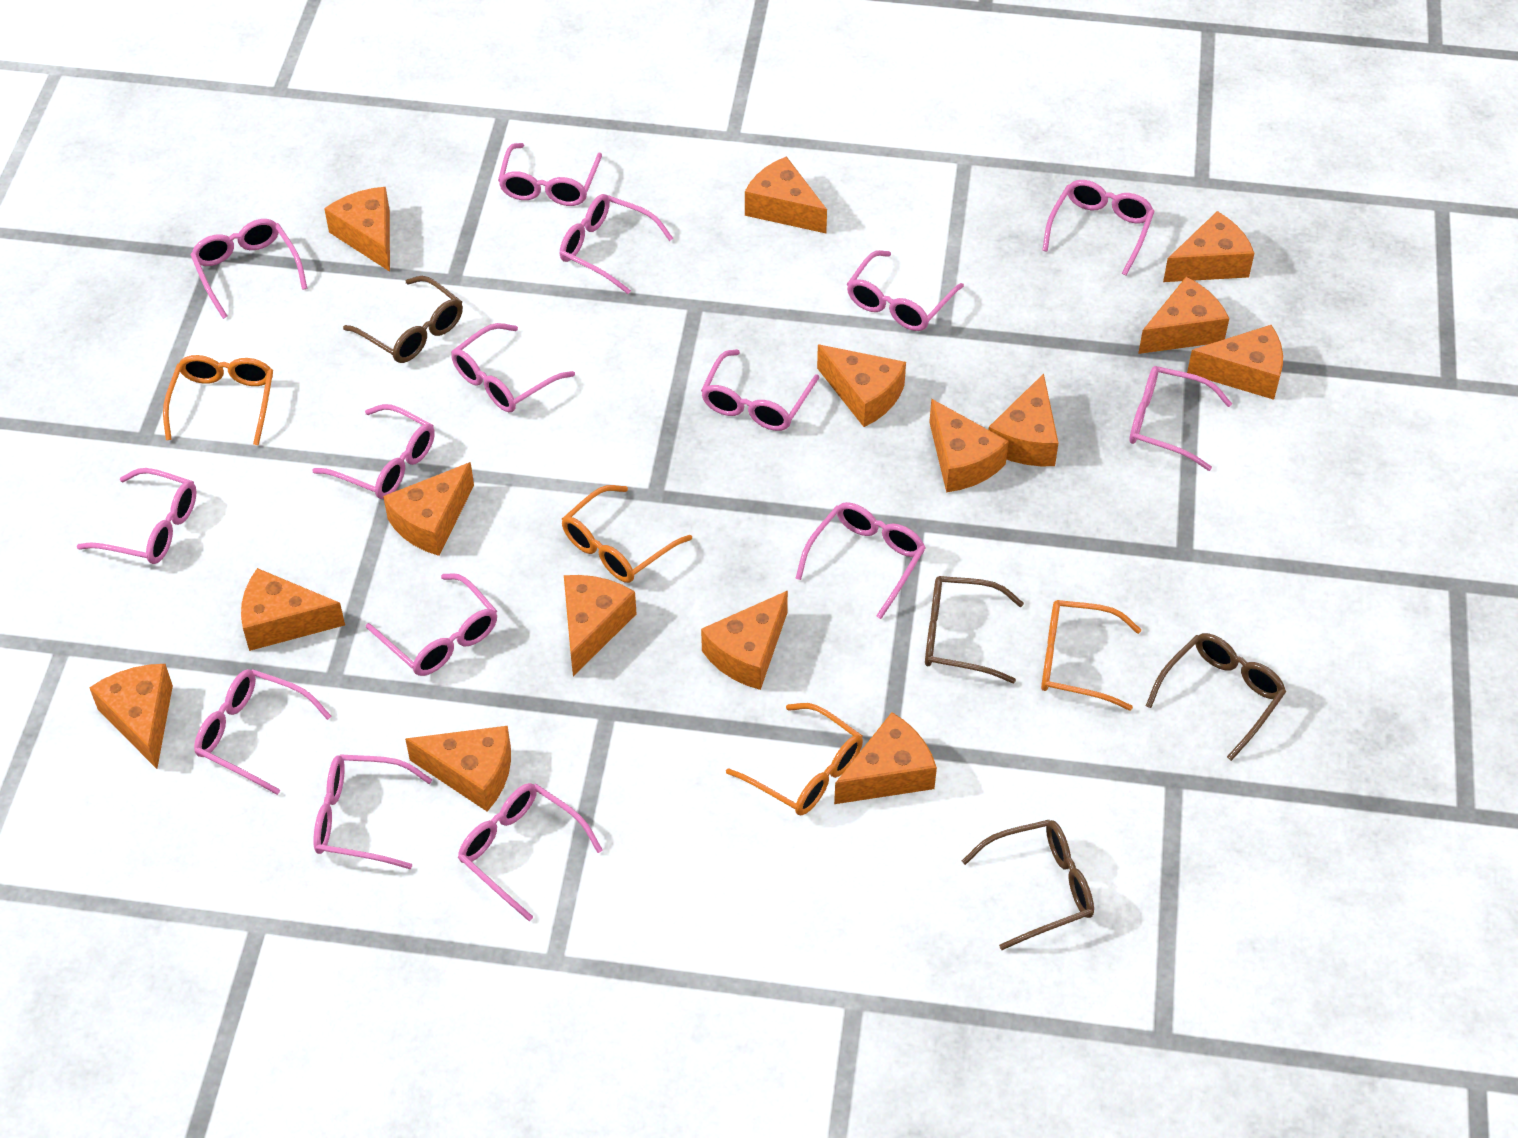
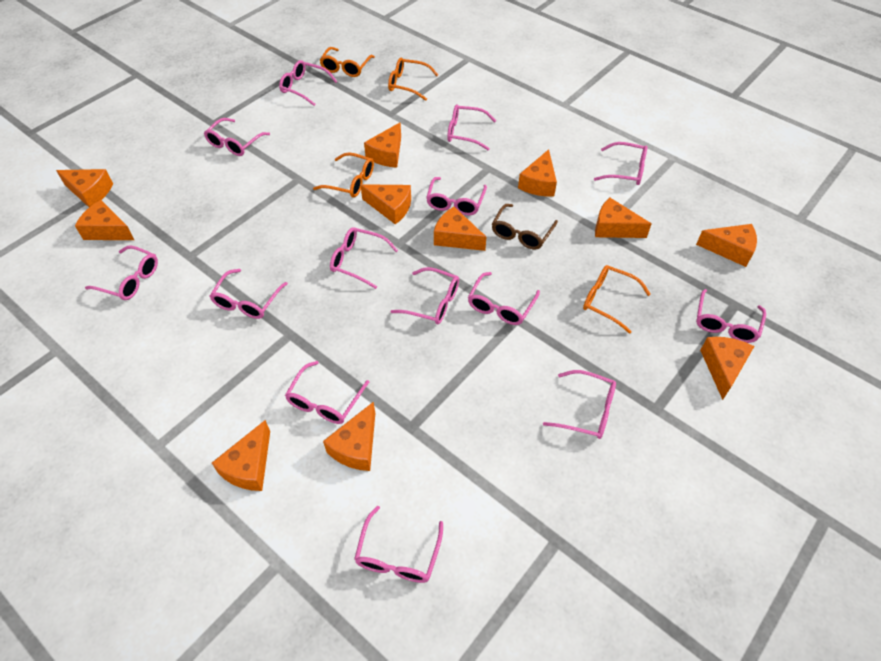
brown glasses: 4 -> 1
orange cheese: 15 -> 11
pink glasses: 15 -> 14

